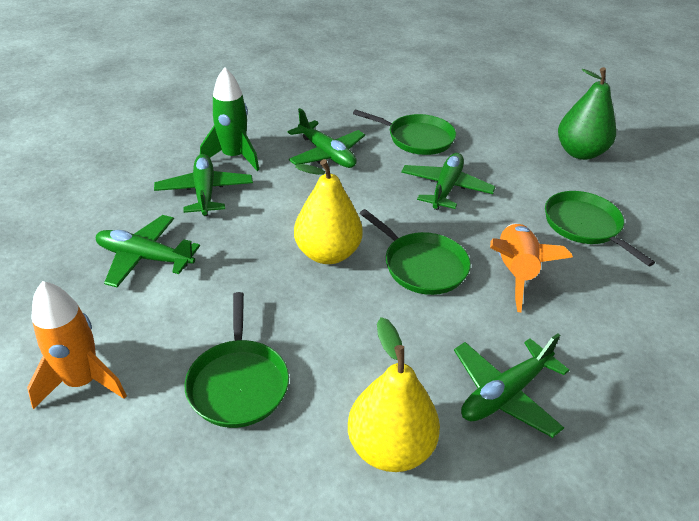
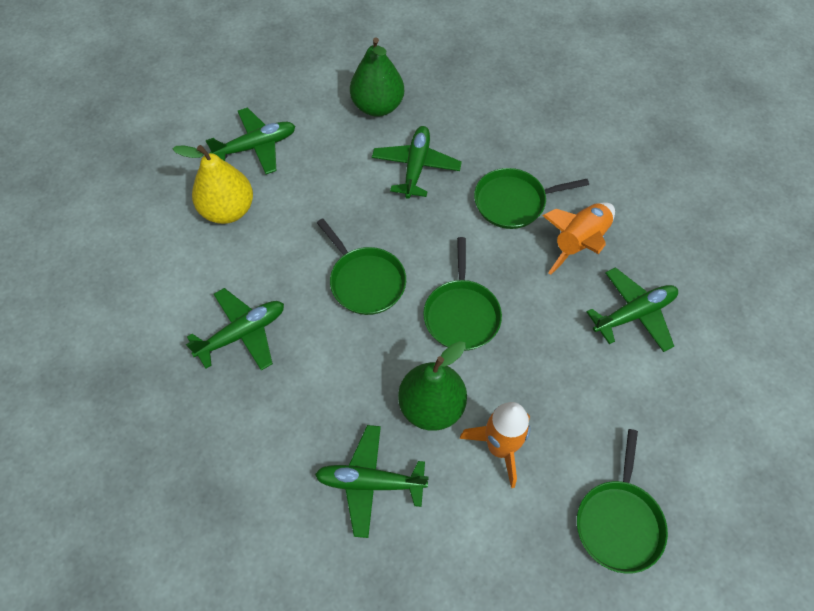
green pear: 1 -> 2
green rocket: 1 -> 0
yellow pear: 2 -> 1

